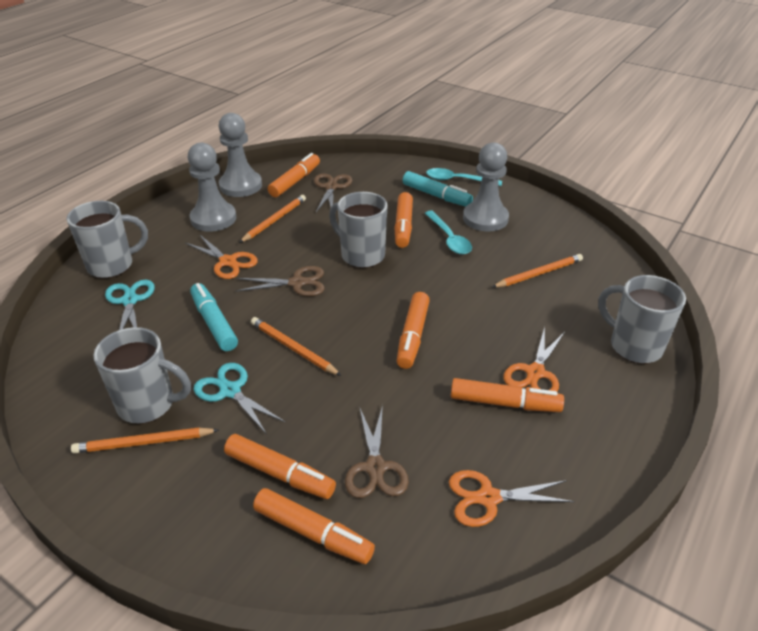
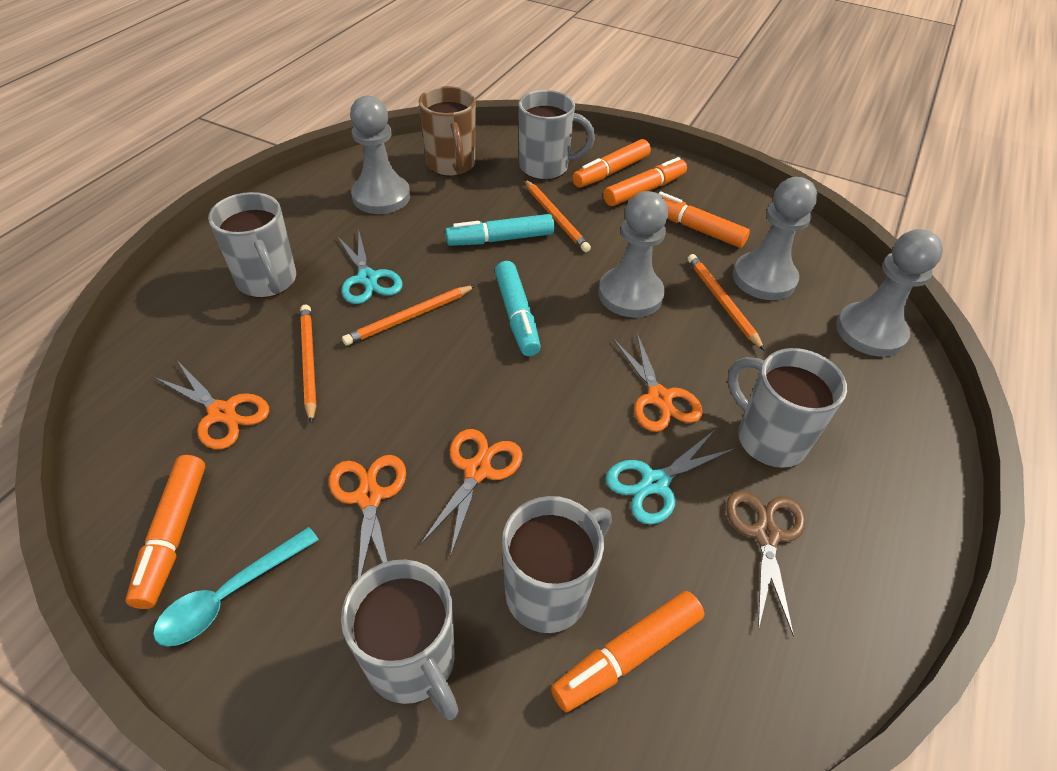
brown mug: 0 -> 1
brown scissors: 3 -> 1
grey mug: 4 -> 5
grey pawn: 3 -> 4
orange marker: 6 -> 5
orange scissors: 3 -> 4
turquoise spoon: 2 -> 1

